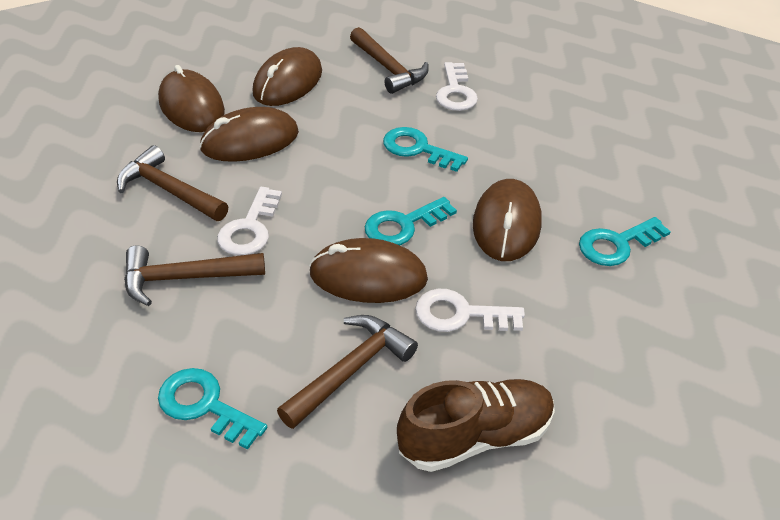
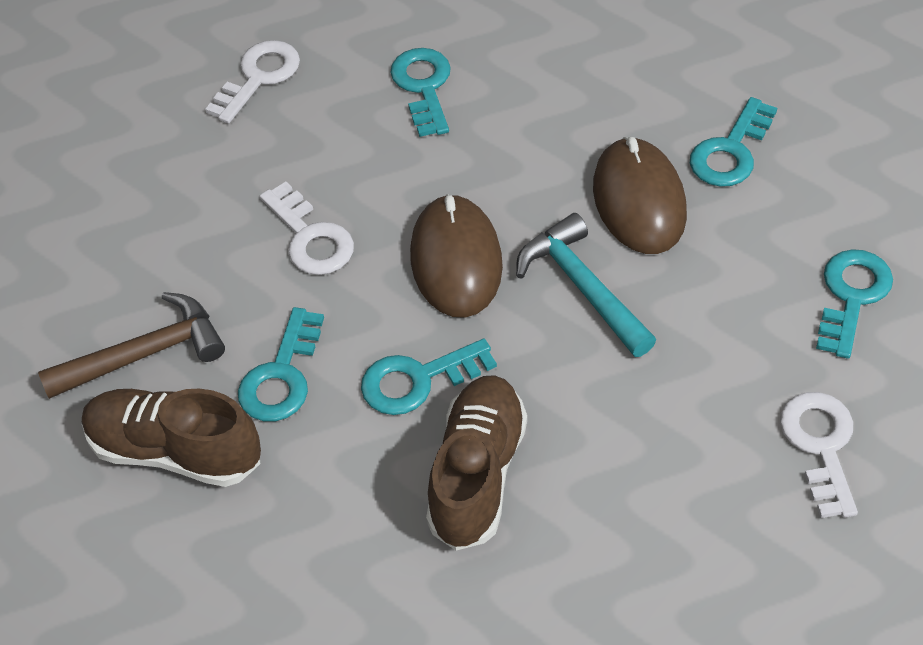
brown hammer: 4 -> 1
brown mouse: 5 -> 2
brown shoe: 1 -> 2
turquoise hammer: 0 -> 1
turquoise key: 4 -> 5

